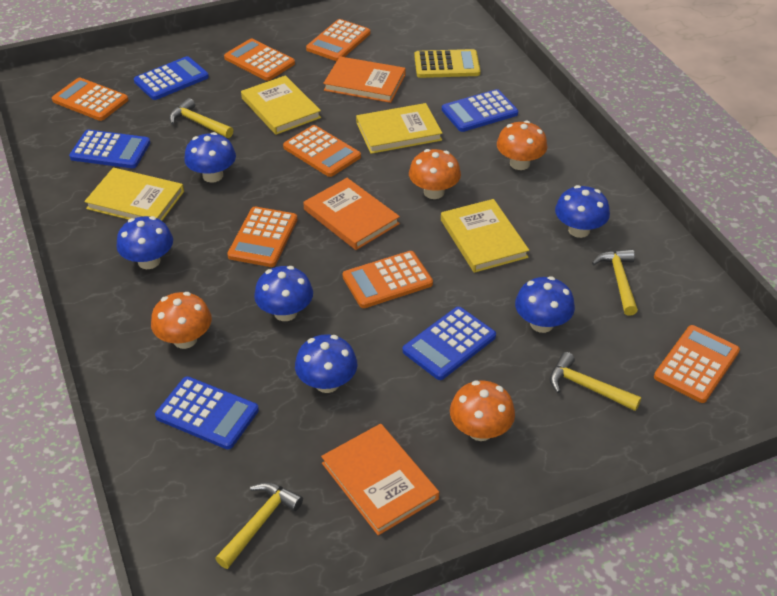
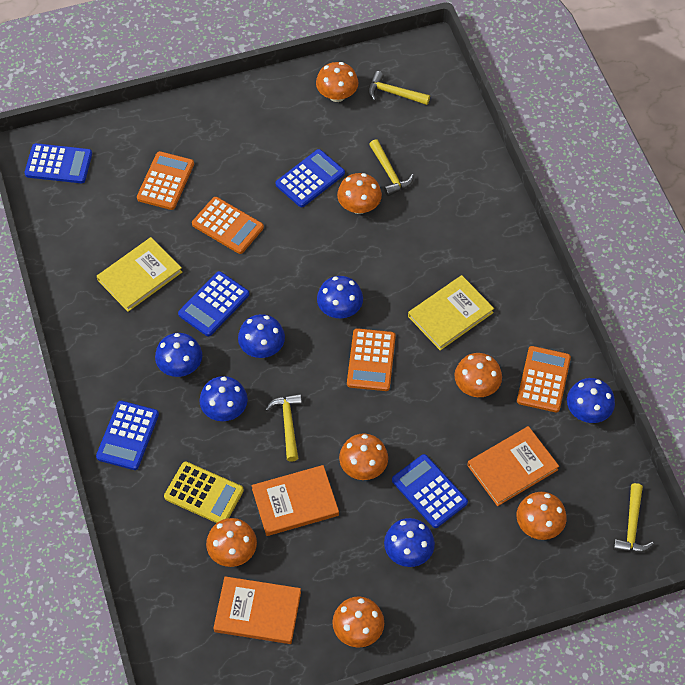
orange calculator: 7 -> 4
orange mushroom: 4 -> 7
yellow book: 4 -> 2

